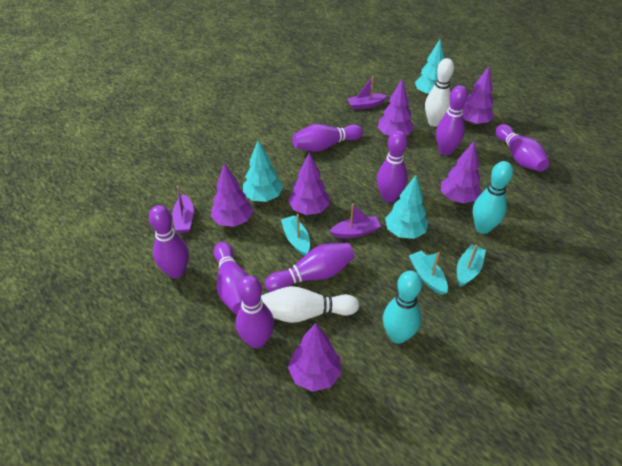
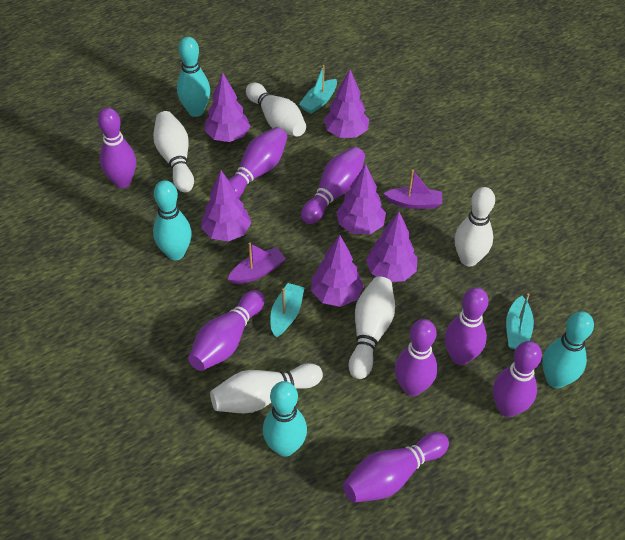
purple boat: 3 -> 2
turquoise bowling pin: 2 -> 4
turquoise tree: 3 -> 0
white bowling pin: 2 -> 5

